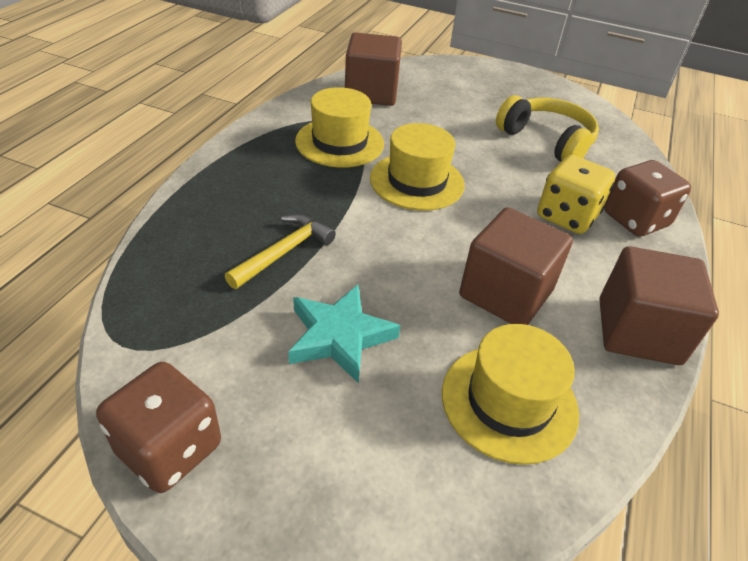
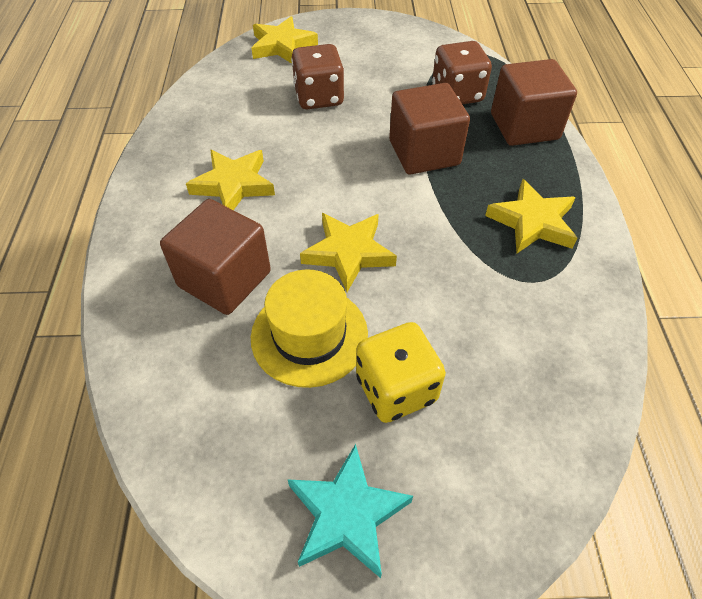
yellow hammer: 1 -> 0
yellow hat: 3 -> 1
yellow headphones: 1 -> 0
yellow star: 0 -> 4

